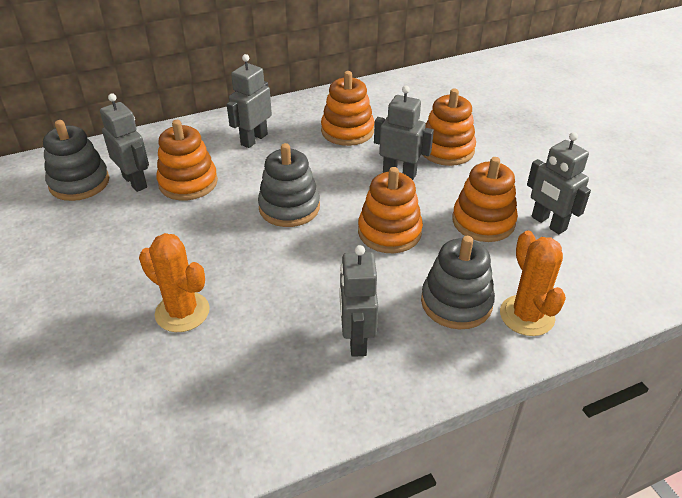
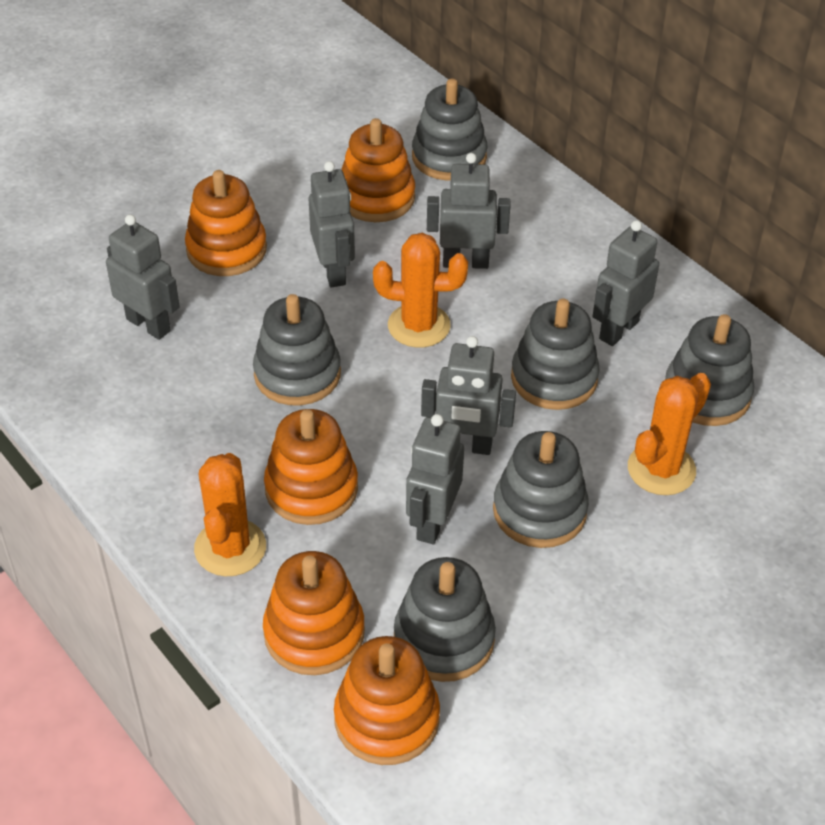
grey robot: 5 -> 6
grey stacking toy: 3 -> 6
orange cactus: 2 -> 3

